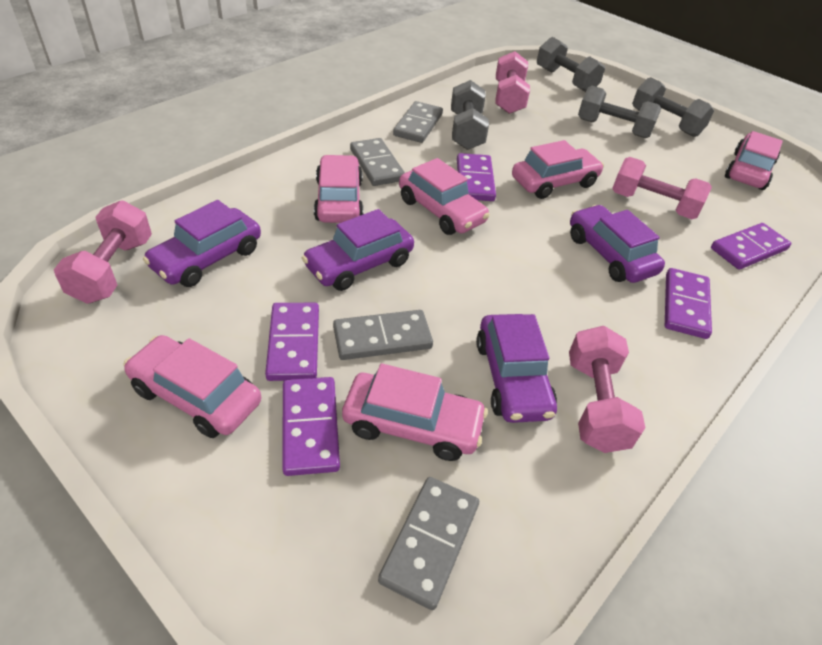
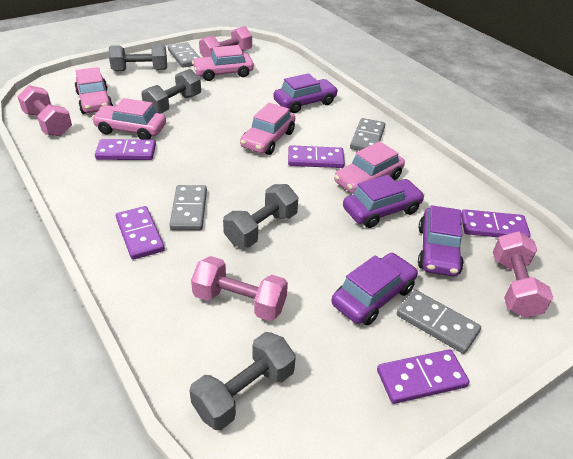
pink car: 6 -> 5

